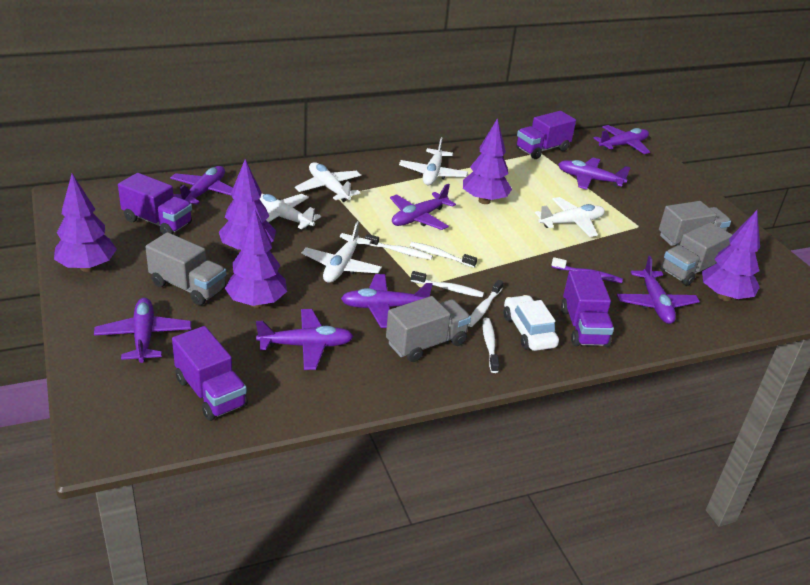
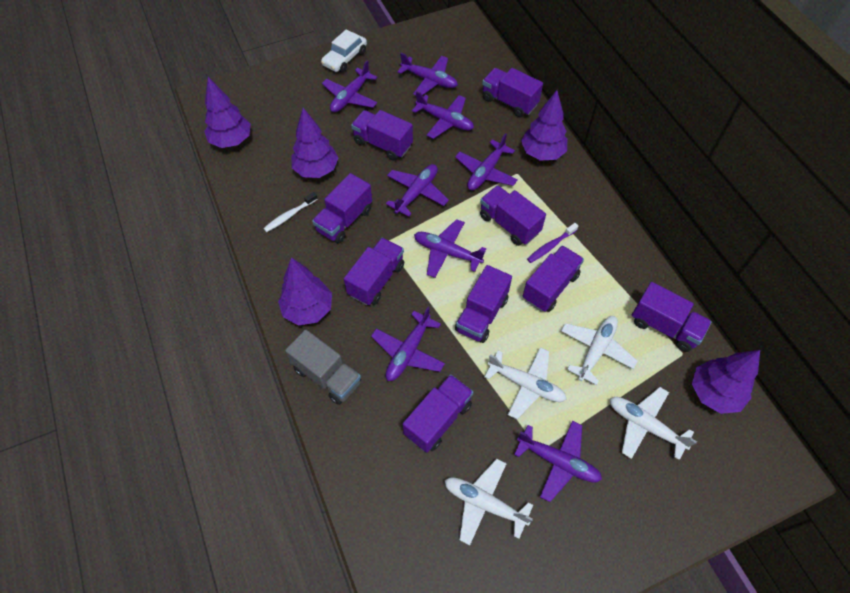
grey truck: 4 -> 1
purple truck: 4 -> 9
white plane: 5 -> 4
white toothbrush: 5 -> 1

